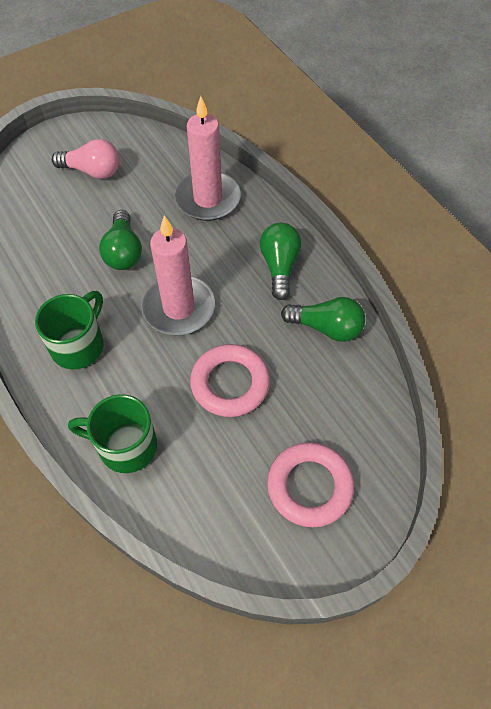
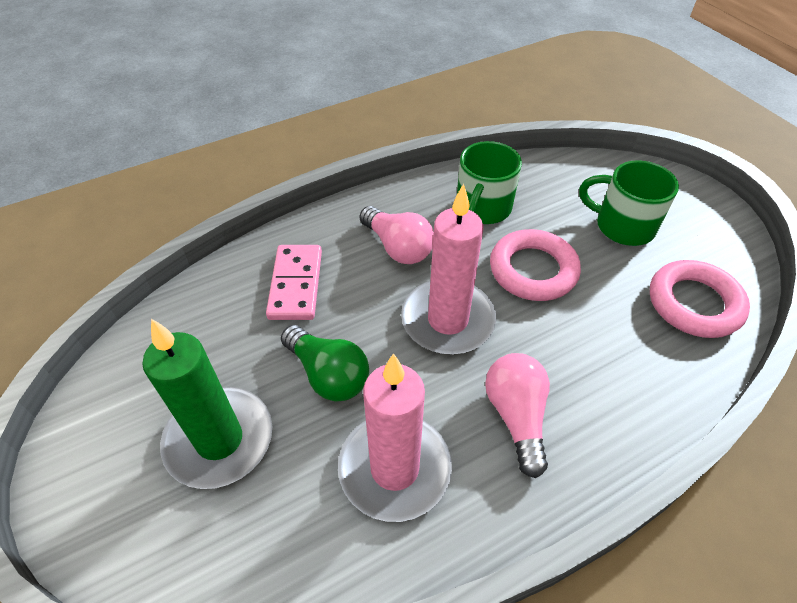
green candle: 0 -> 1
green light bulb: 3 -> 1
pink domino: 0 -> 1
pink light bulb: 1 -> 2

